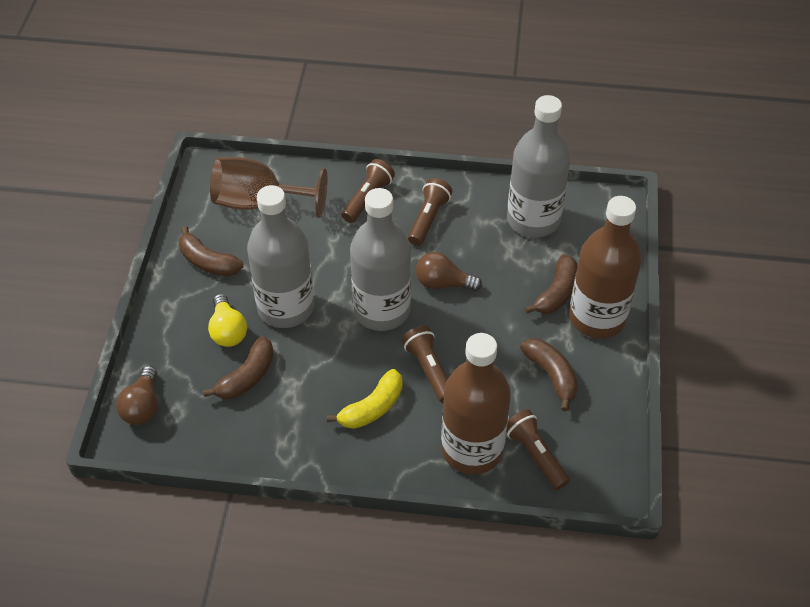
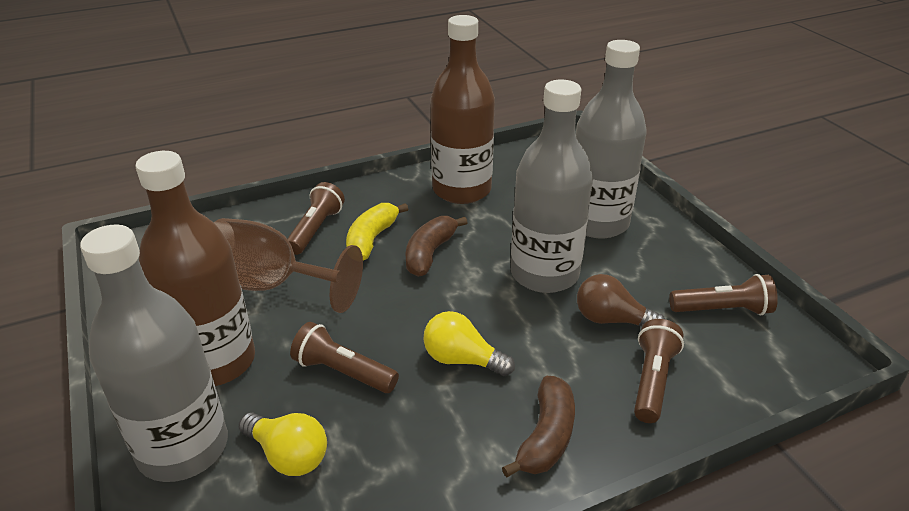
brown banana: 4 -> 2
brown light bulb: 2 -> 1
yellow light bulb: 1 -> 2

